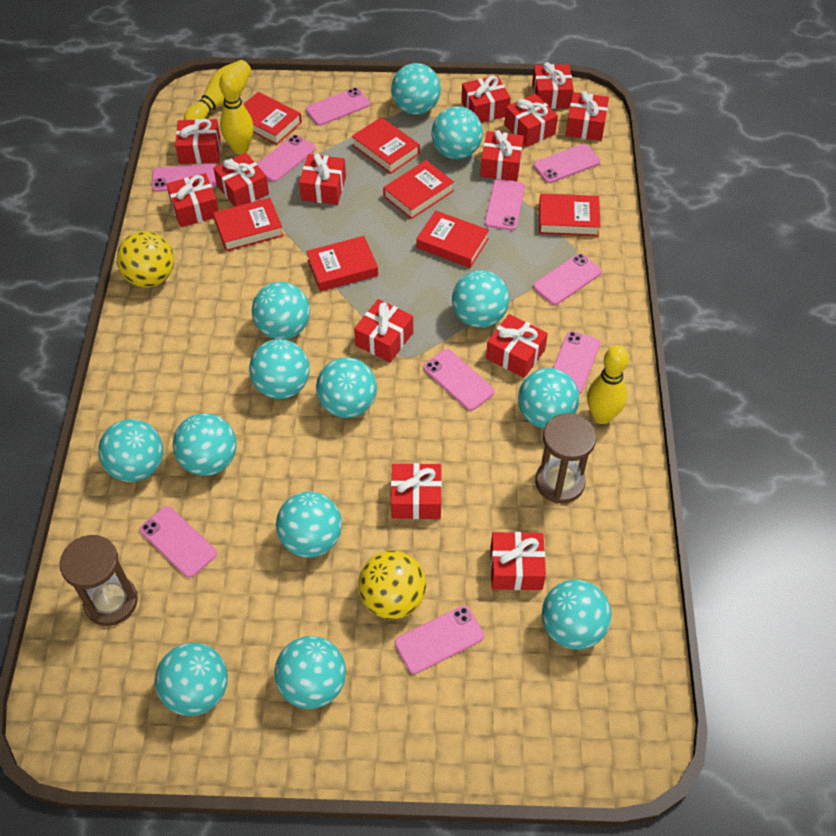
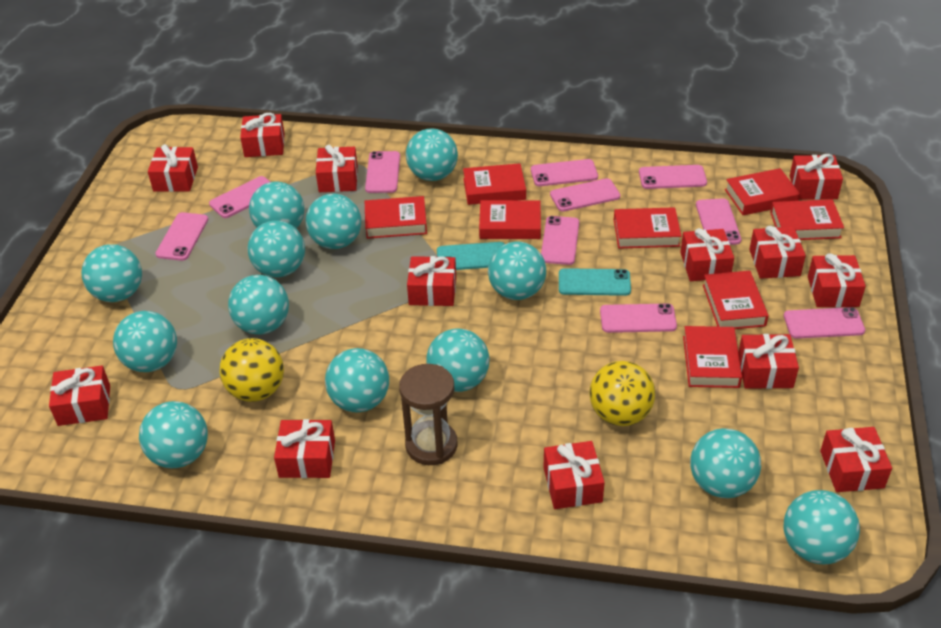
brown hourglass: 2 -> 1
red book: 7 -> 8
turquoise phone: 0 -> 2
yellow bowling pin: 3 -> 0

